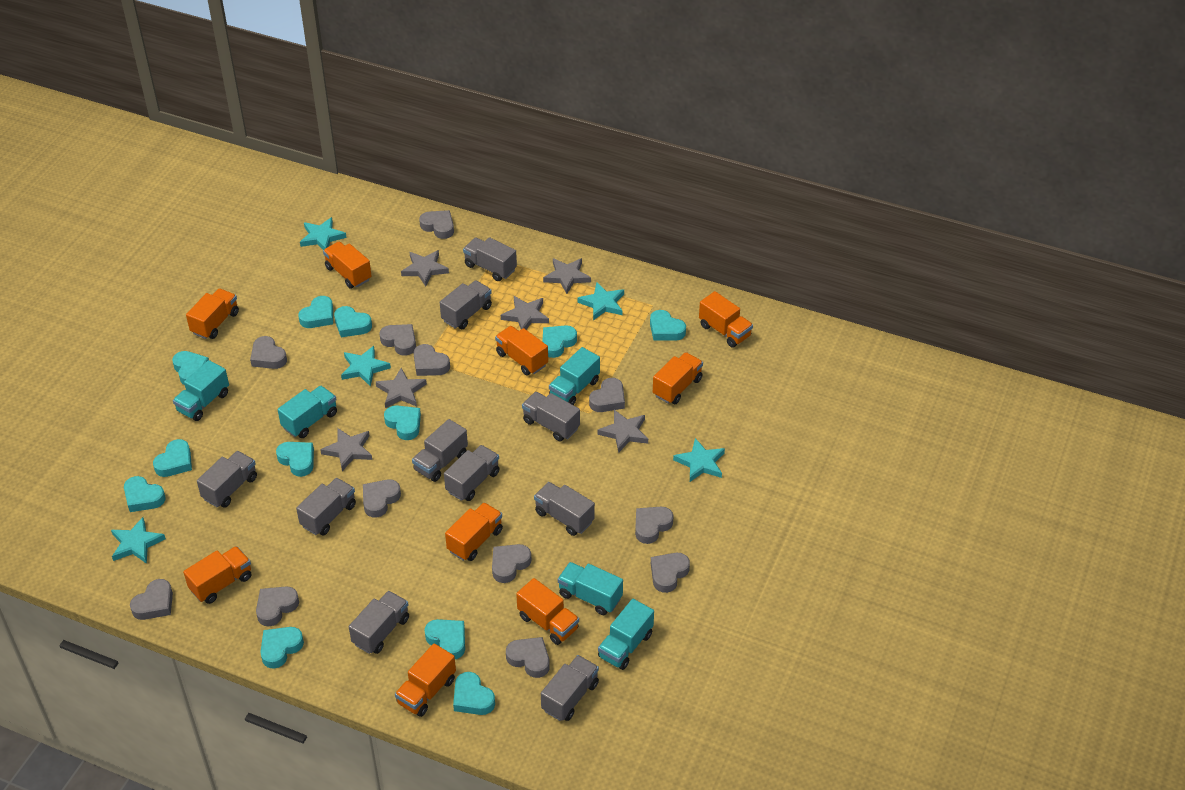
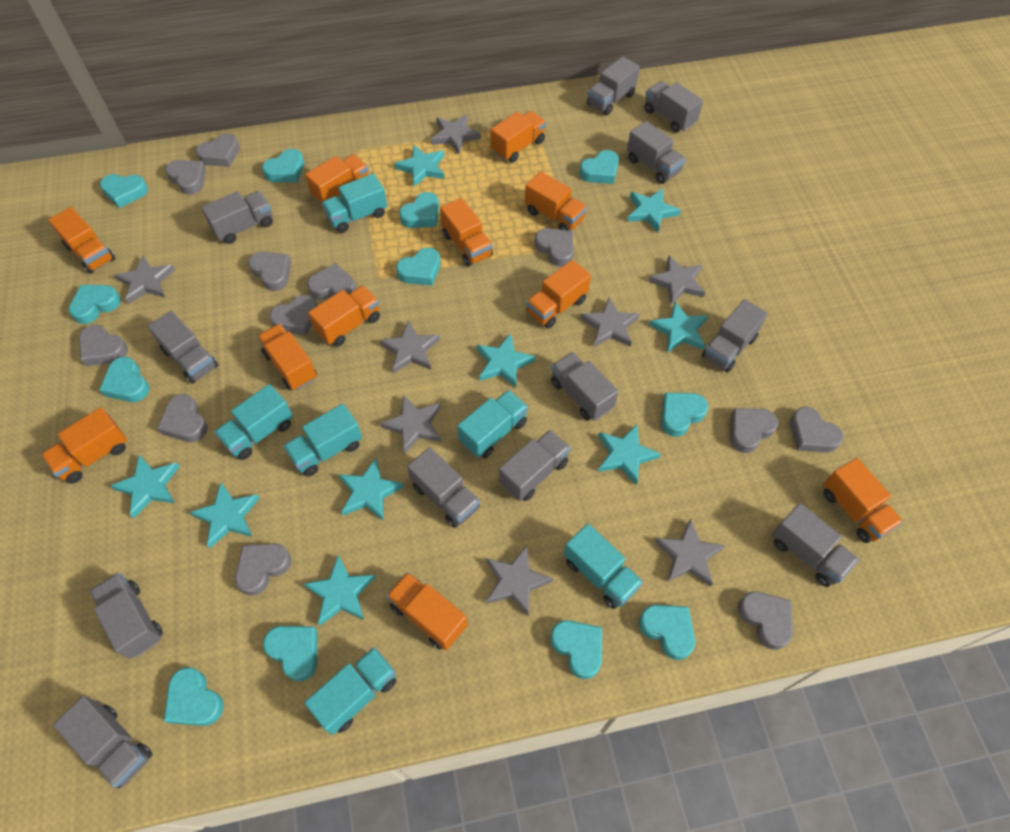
grey star: 6 -> 8
grey truck: 10 -> 12
orange truck: 9 -> 11
turquoise star: 5 -> 9
turquoise truck: 5 -> 6

